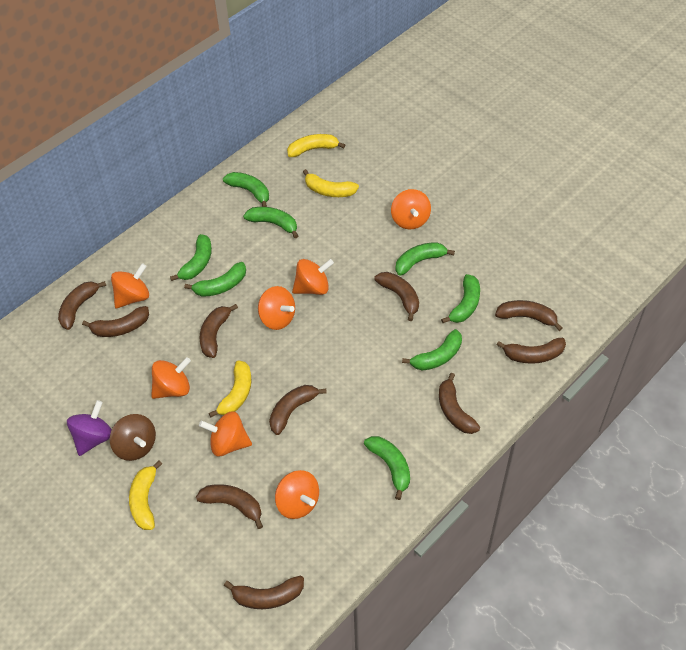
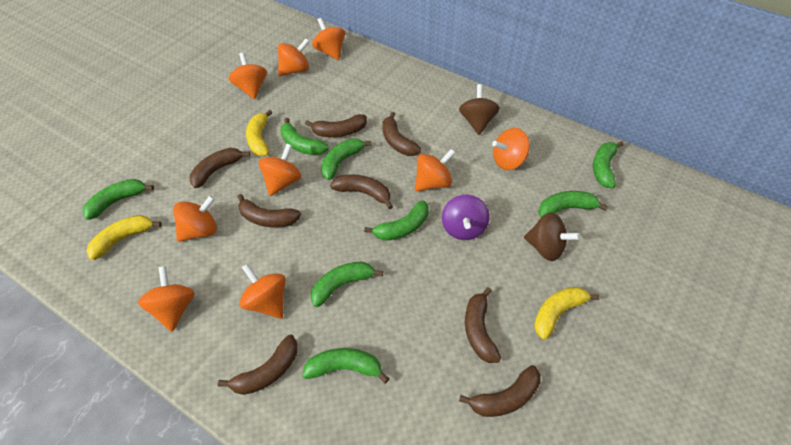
brown banana: 10 -> 8
brown spinning top: 1 -> 2
orange spinning top: 7 -> 9
yellow banana: 4 -> 3

